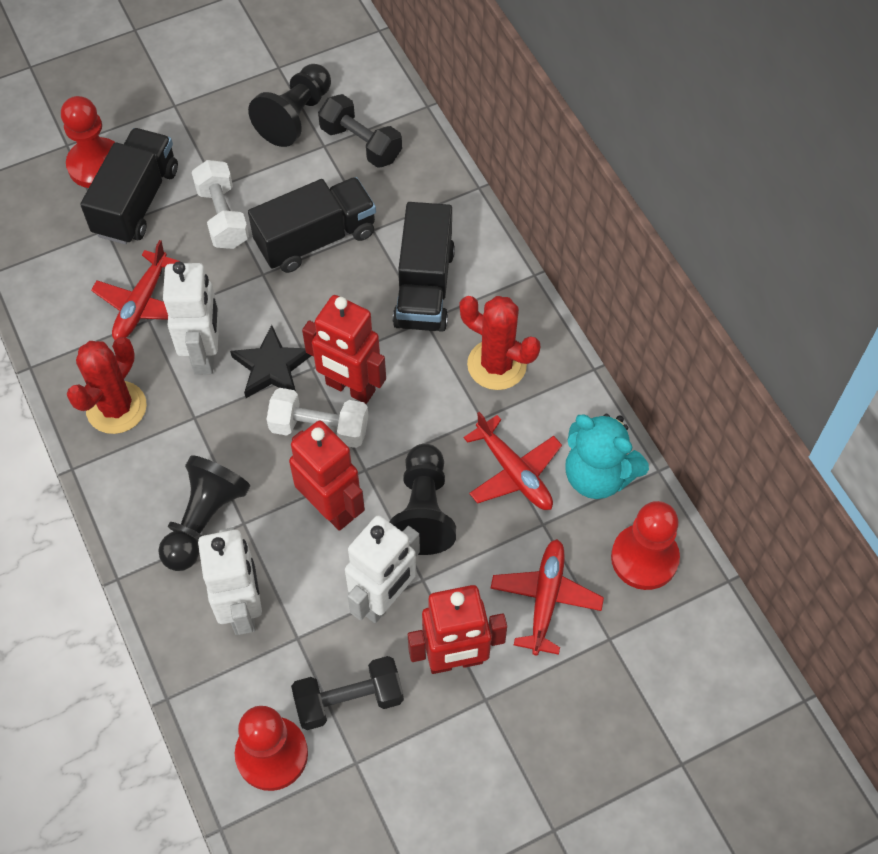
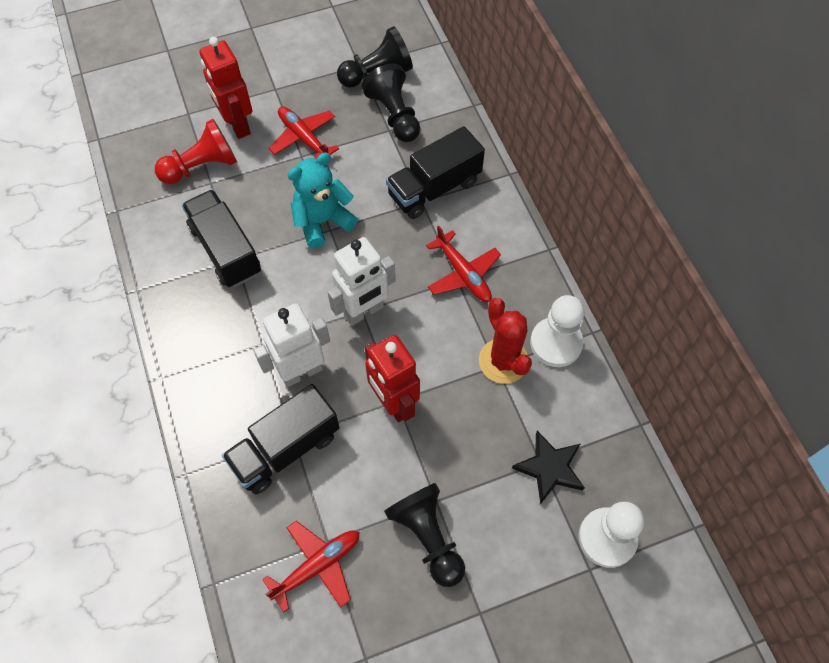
black dumbbell: 2 -> 0
red cactus: 2 -> 1
red pawn: 3 -> 1
red robot: 3 -> 2
white dumbbell: 2 -> 0
white pawn: 0 -> 2
white robot: 3 -> 2

